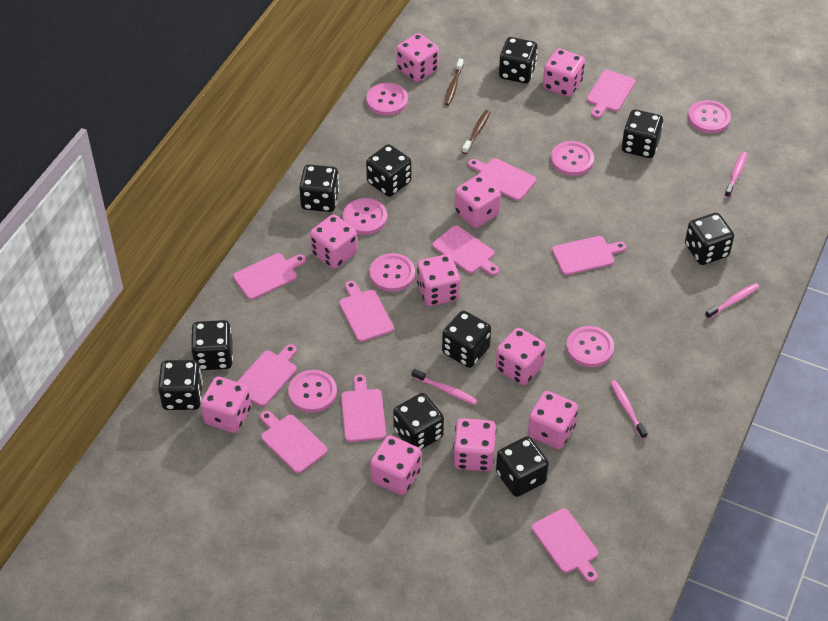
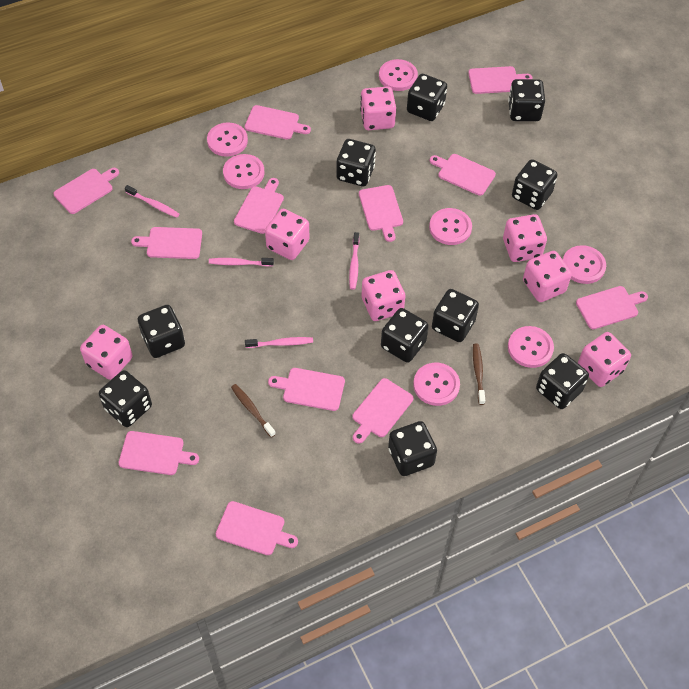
pink cutting board: 10 -> 12
pink dice: 10 -> 7

